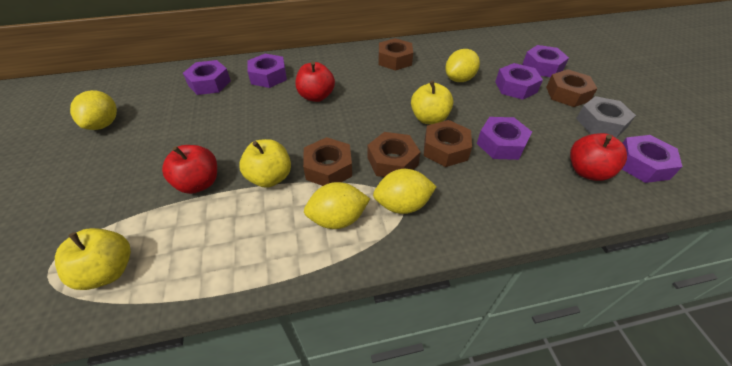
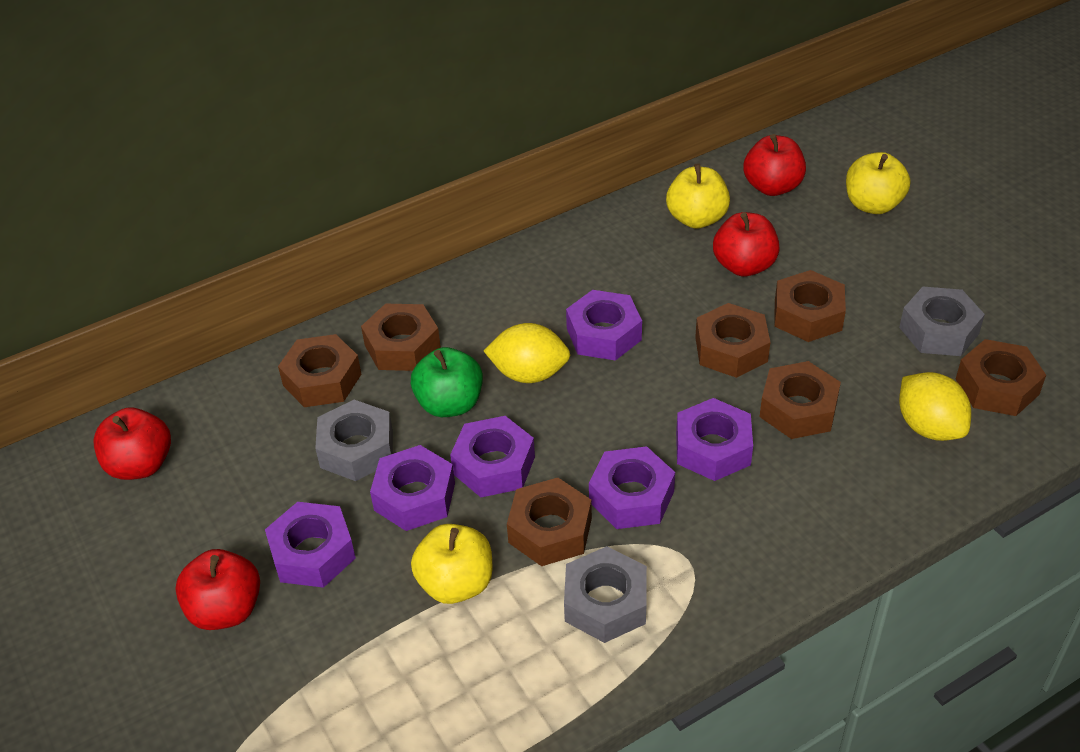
brown nut: 5 -> 7
green apple: 0 -> 1
grey nut: 1 -> 3
red apple: 3 -> 4
yellow lemon: 4 -> 2

